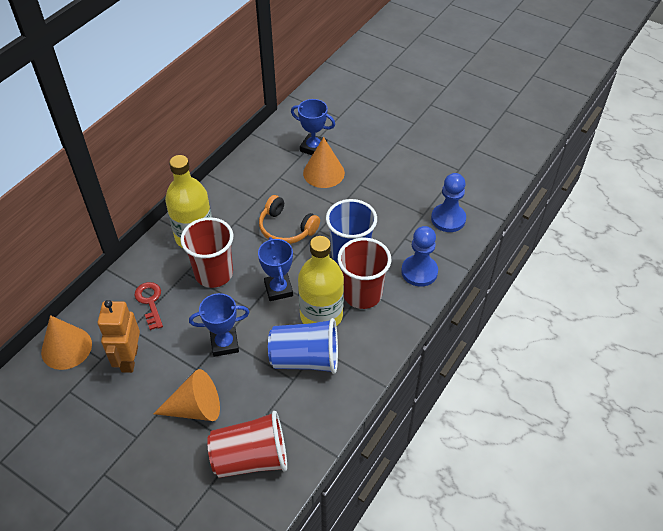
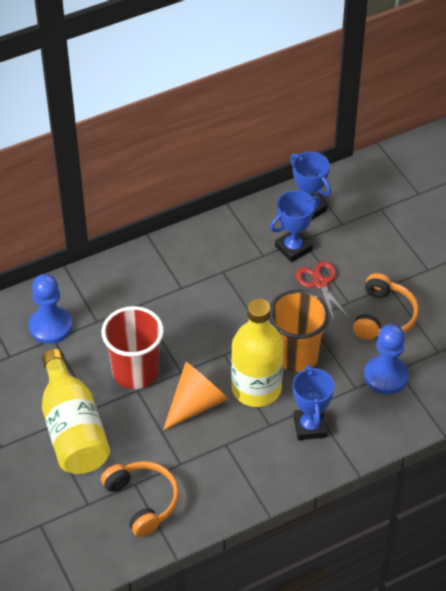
blue cup: 2 -> 0
orange cone: 3 -> 1
orange cup: 0 -> 1
orange headphones: 1 -> 2
orange robot: 1 -> 0
red cup: 3 -> 1
red key: 1 -> 0
red scissors: 0 -> 1

